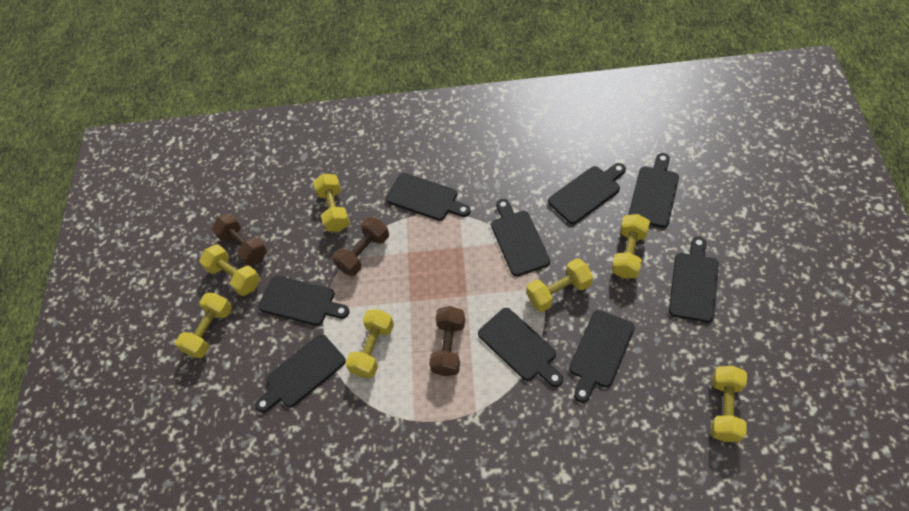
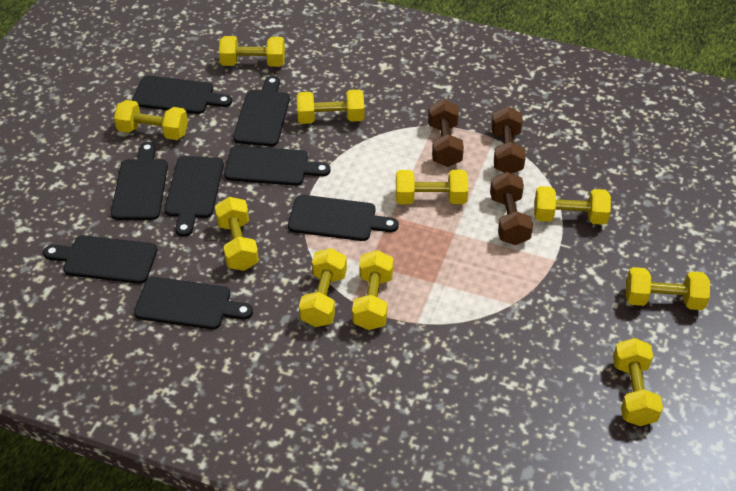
black cutting board: 9 -> 8
yellow dumbbell: 7 -> 10

